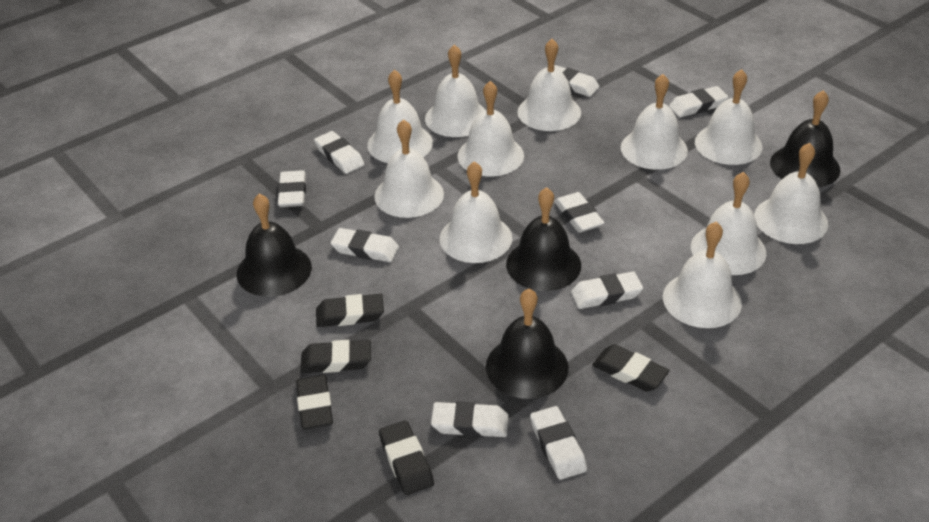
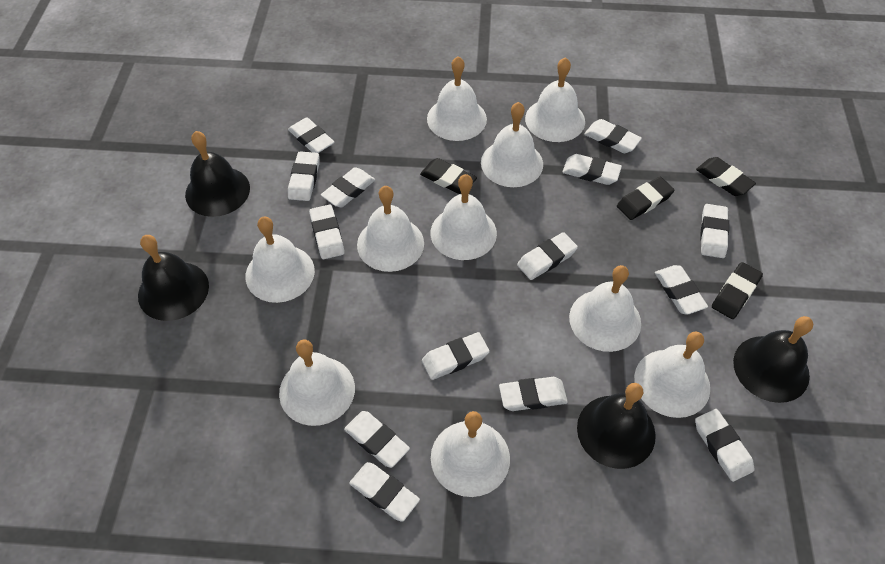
black eraser: 5 -> 4
white bell: 11 -> 10
white eraser: 9 -> 14

